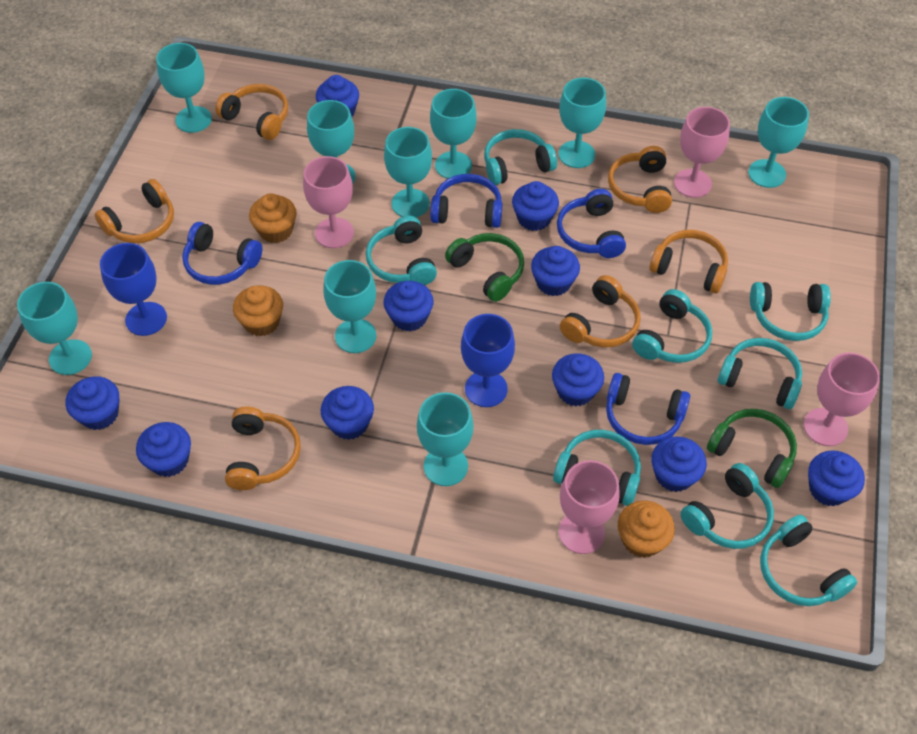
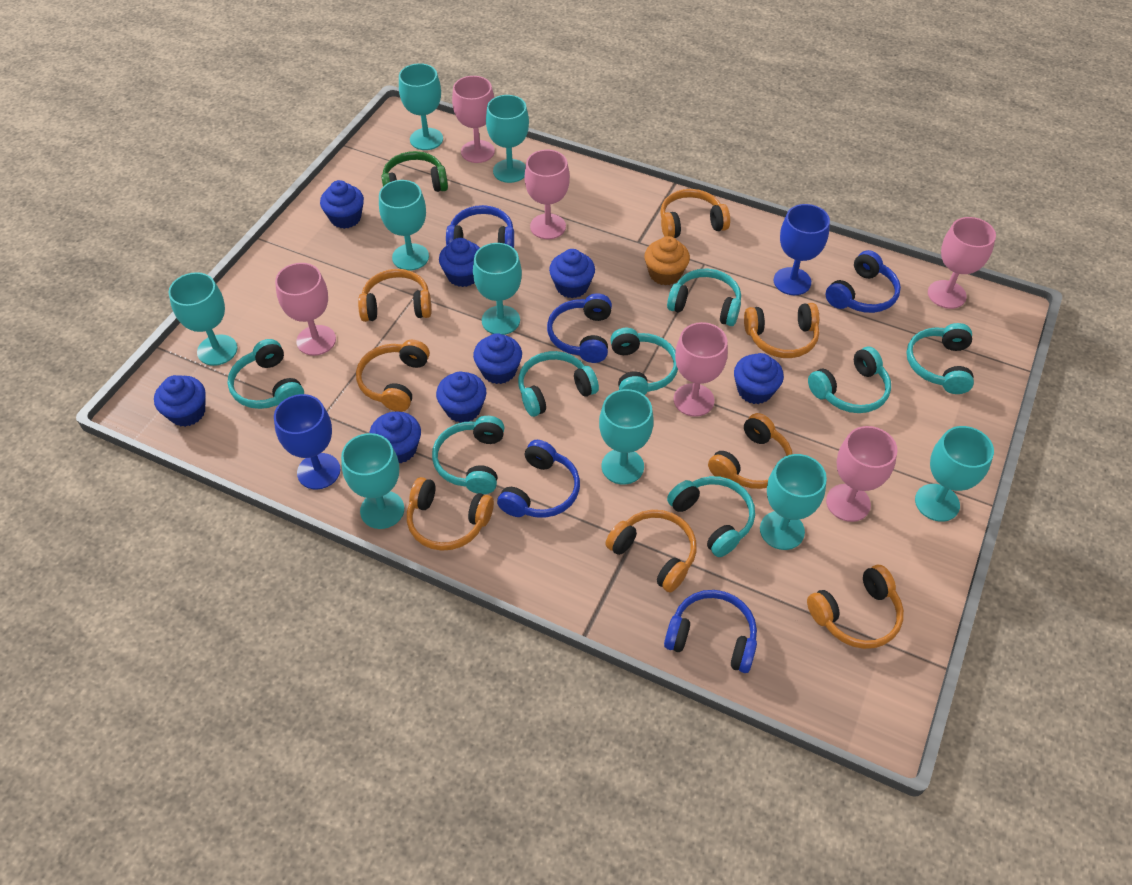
blue cupcake: 10 -> 8
blue headphones: 4 -> 5
green headphones: 2 -> 1
orange cupcake: 3 -> 1
orange headphones: 6 -> 8
pink goblet: 4 -> 6

